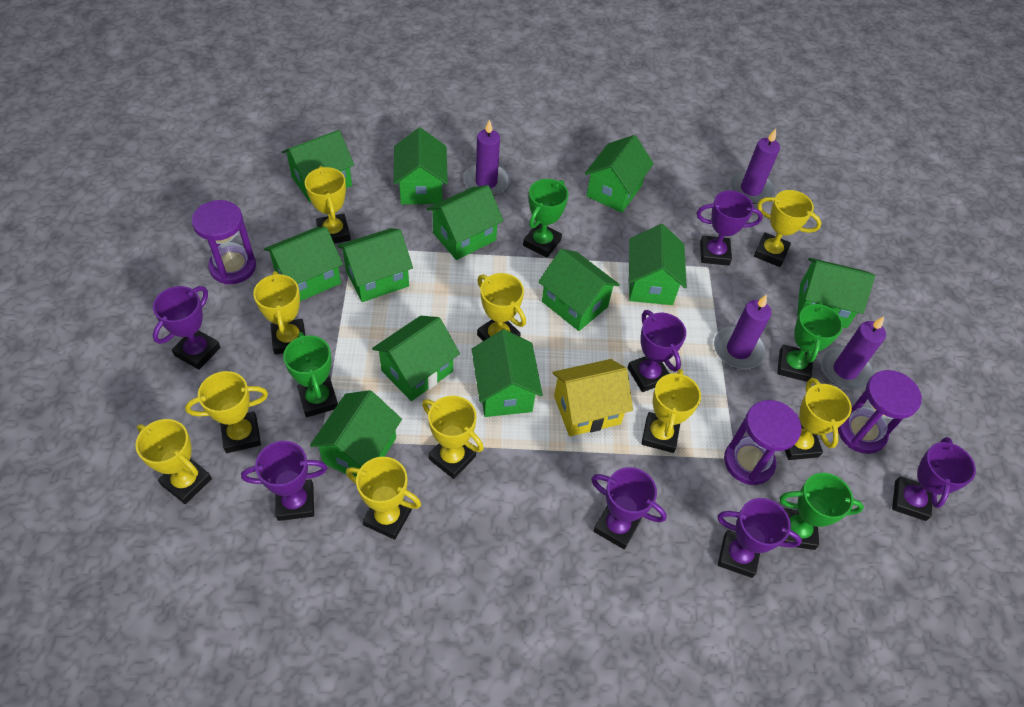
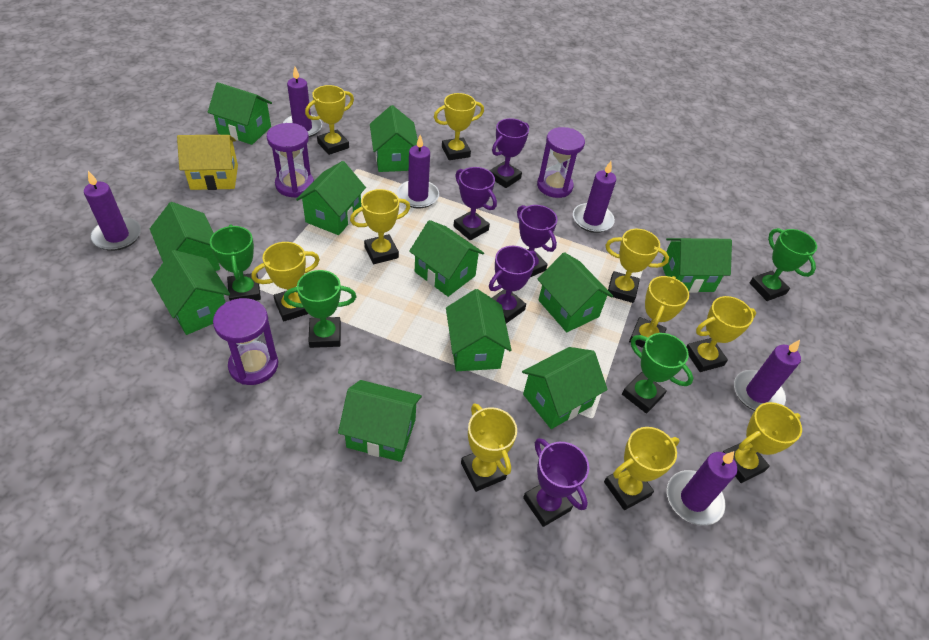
green house: 12 -> 11
purple candle: 4 -> 6
purple trophy: 7 -> 5

